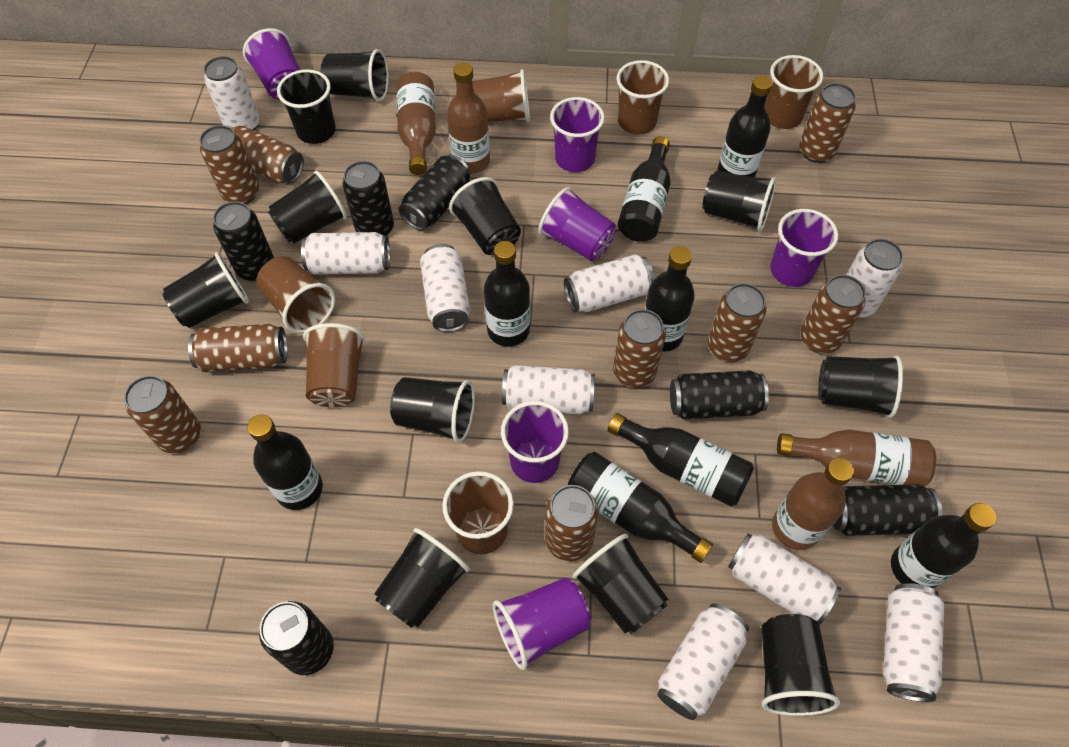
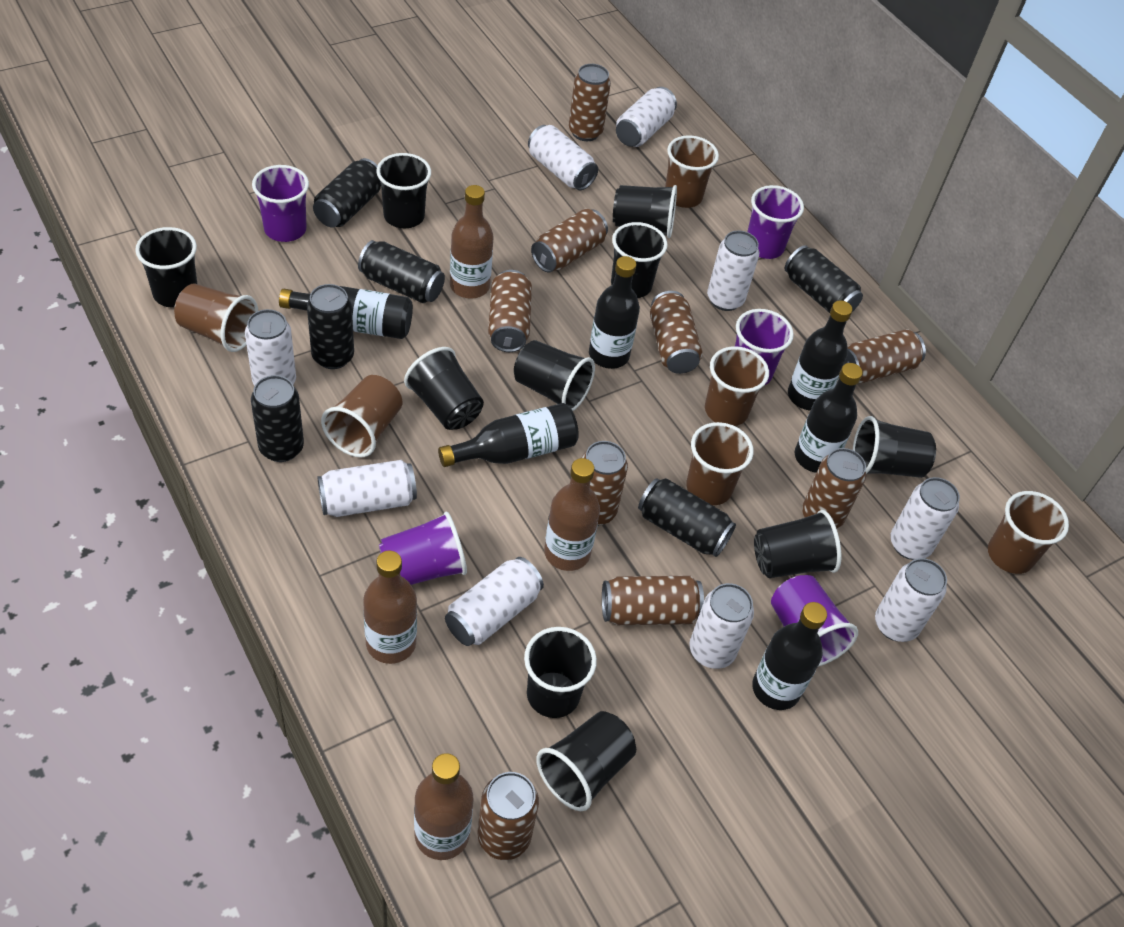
black bottle: 8 -> 6
black cup: 11 -> 10
purple cup: 6 -> 5

